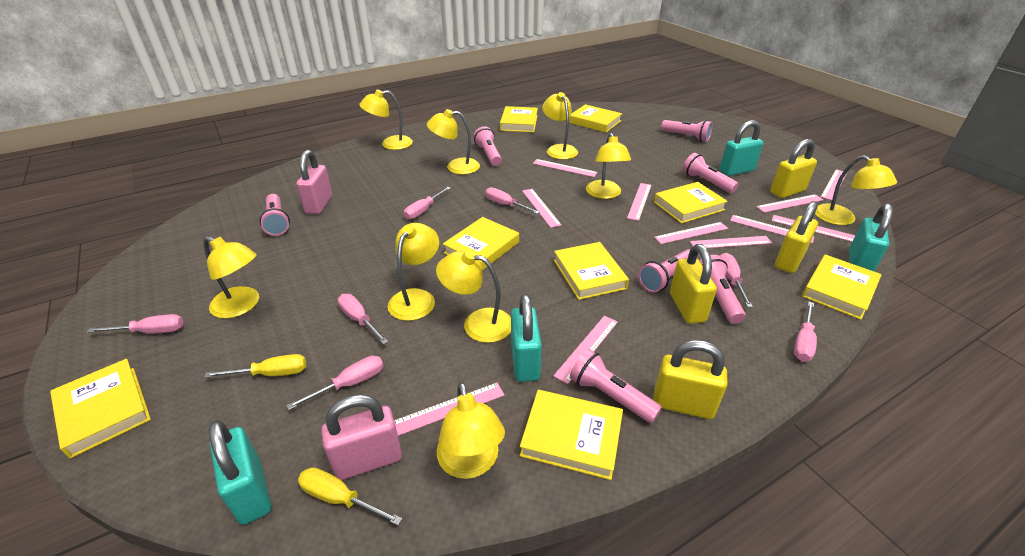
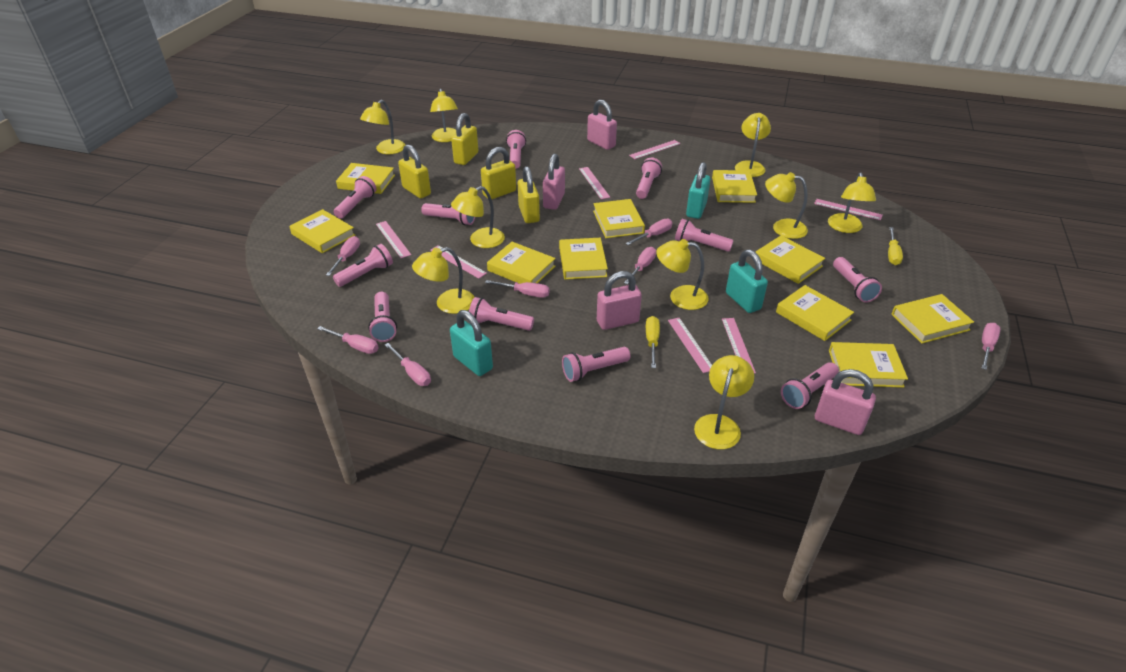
pink flashlight: 7 -> 11
pink padlock: 2 -> 4
pink ruler: 11 -> 7
turquoise padlock: 4 -> 3
yellow book: 8 -> 10

